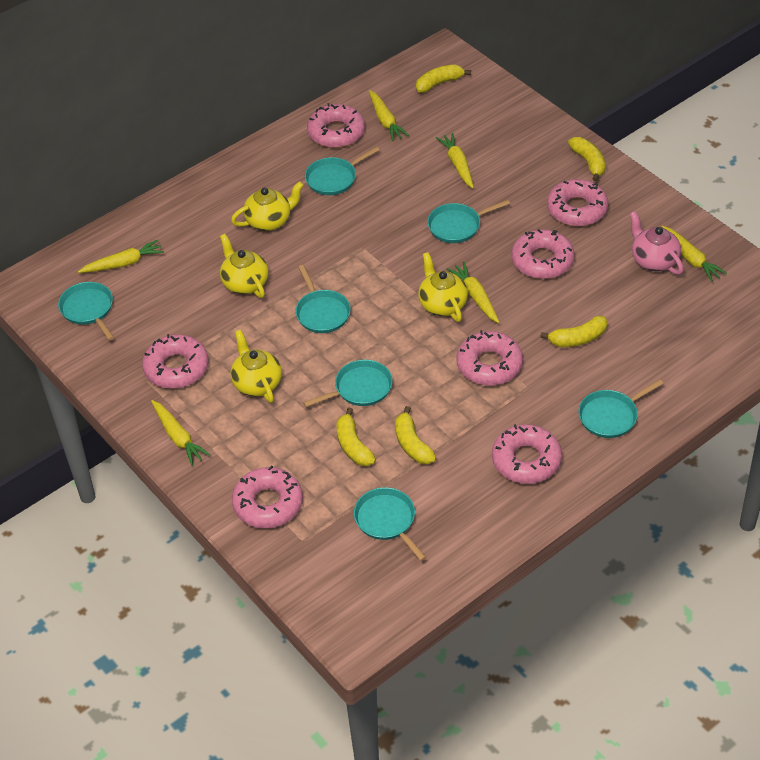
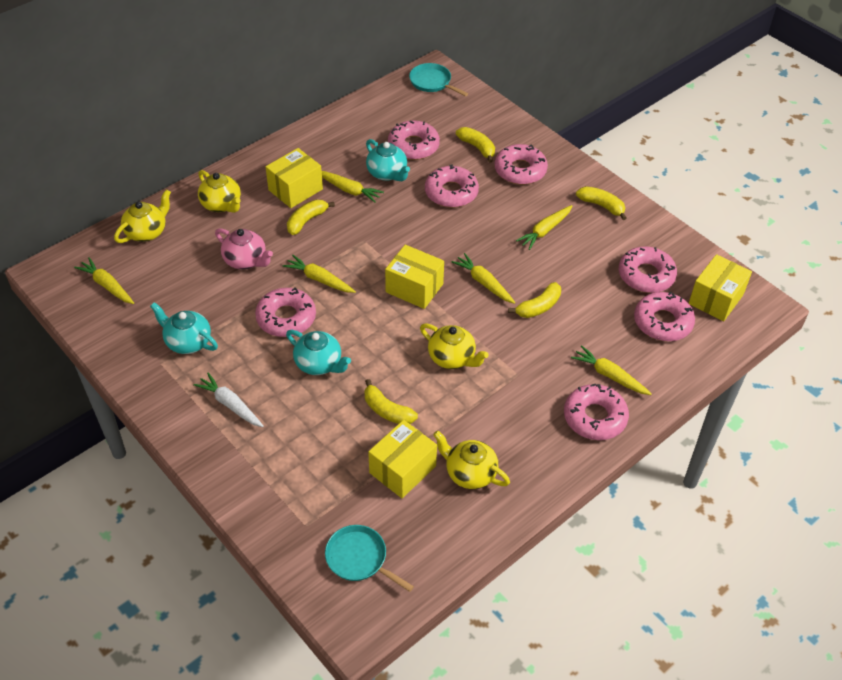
turquoise pan: 7 -> 2
turquoise teapot: 0 -> 3
white carrot: 0 -> 1
yellow box: 0 -> 4

